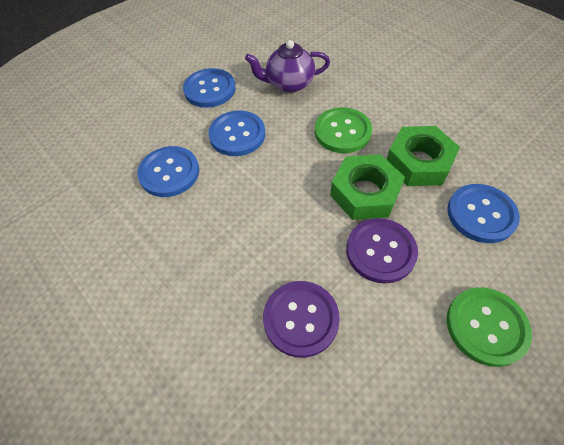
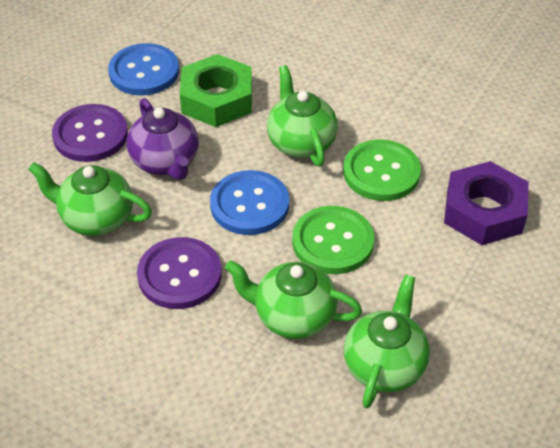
blue button: 4 -> 2
green nut: 2 -> 1
green teapot: 0 -> 4
purple nut: 0 -> 1

